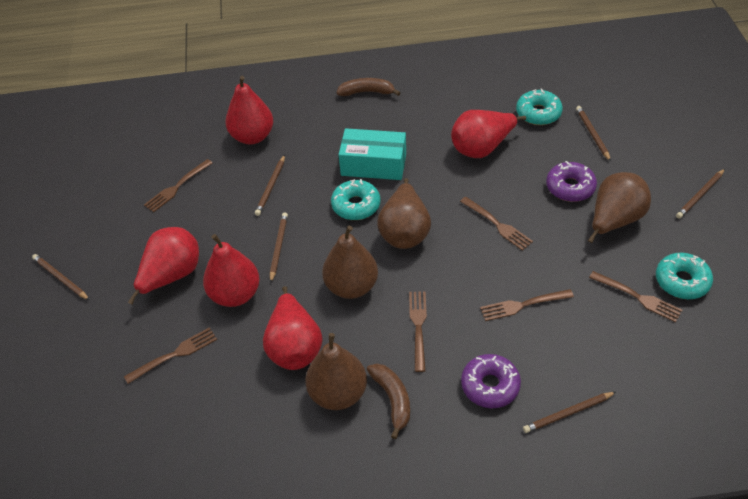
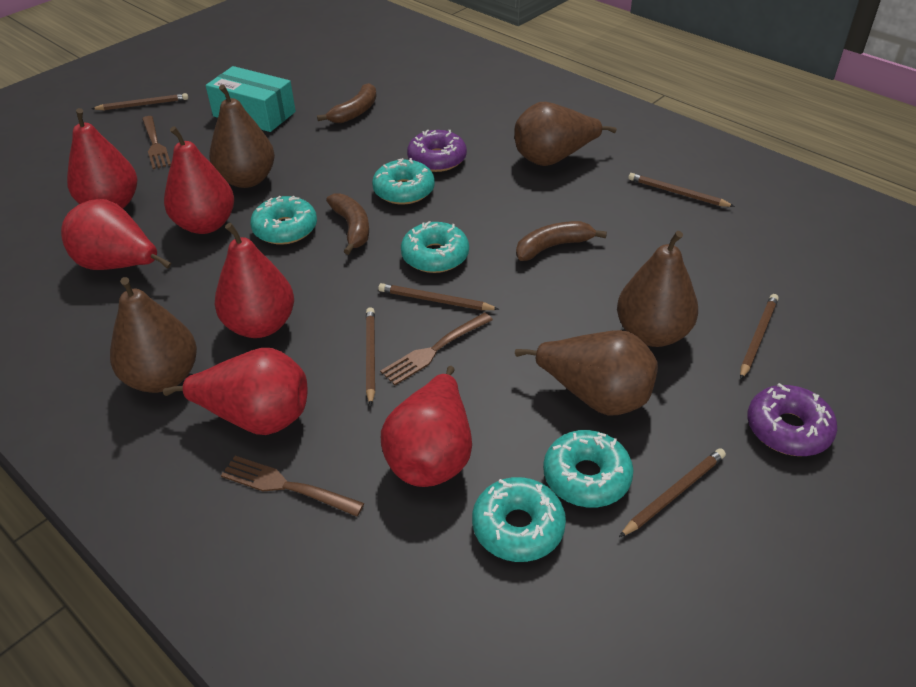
brown banana: 2 -> 3
brown fork: 6 -> 3
brown pear: 4 -> 5
red pear: 5 -> 6
turquoise donut: 3 -> 5

